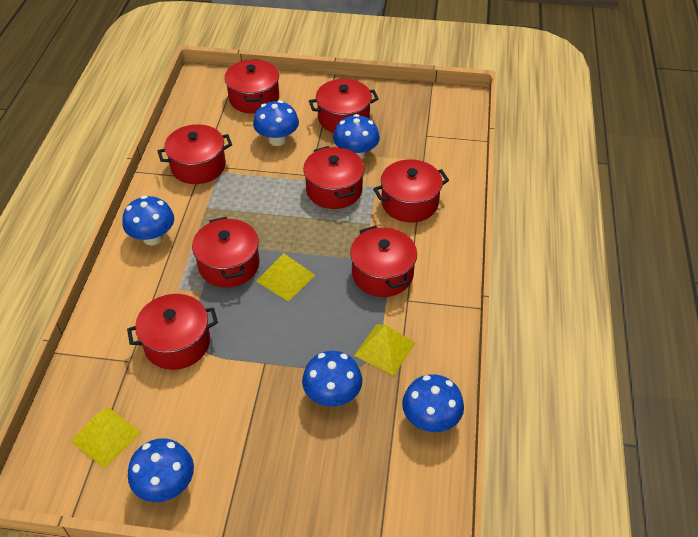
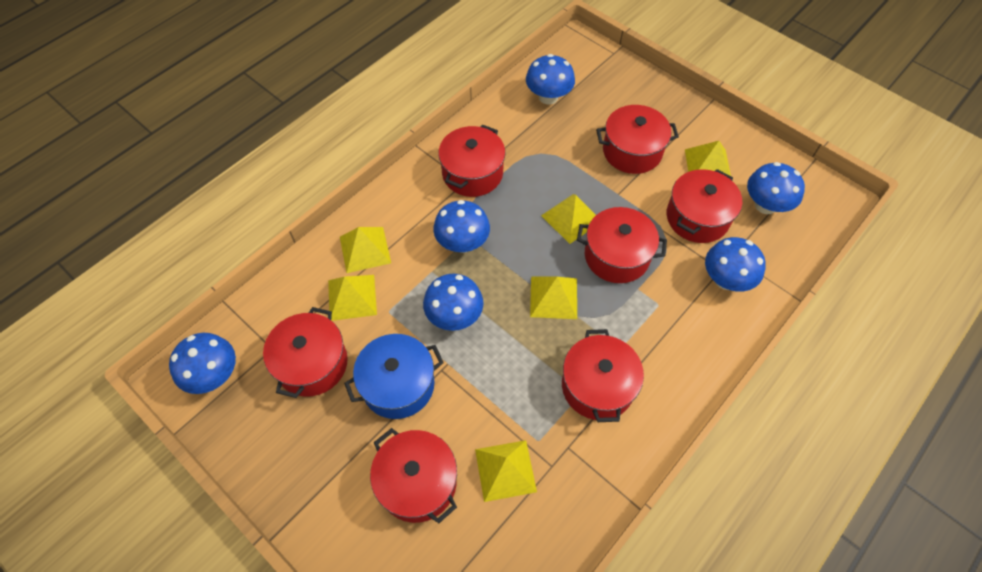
blue pot: 0 -> 1
red pot: 8 -> 7
yellow pyramid: 3 -> 6

